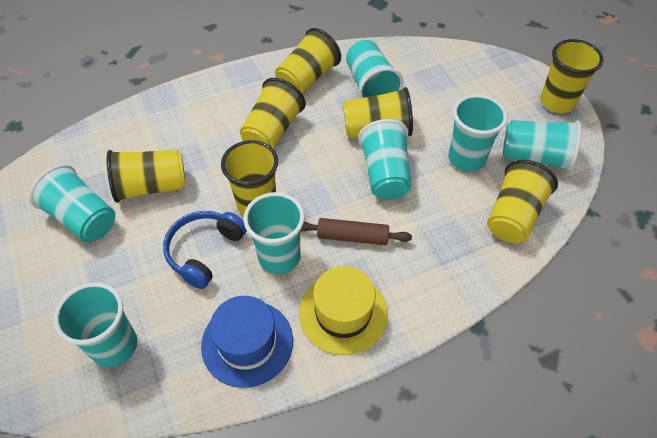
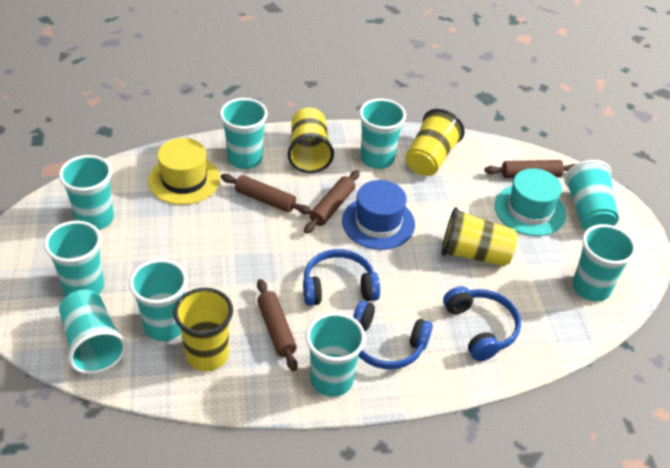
blue headphones: 1 -> 3
brown rolling pin: 1 -> 4
turquoise cup: 7 -> 9
turquoise hat: 0 -> 1
yellow cup: 7 -> 4

